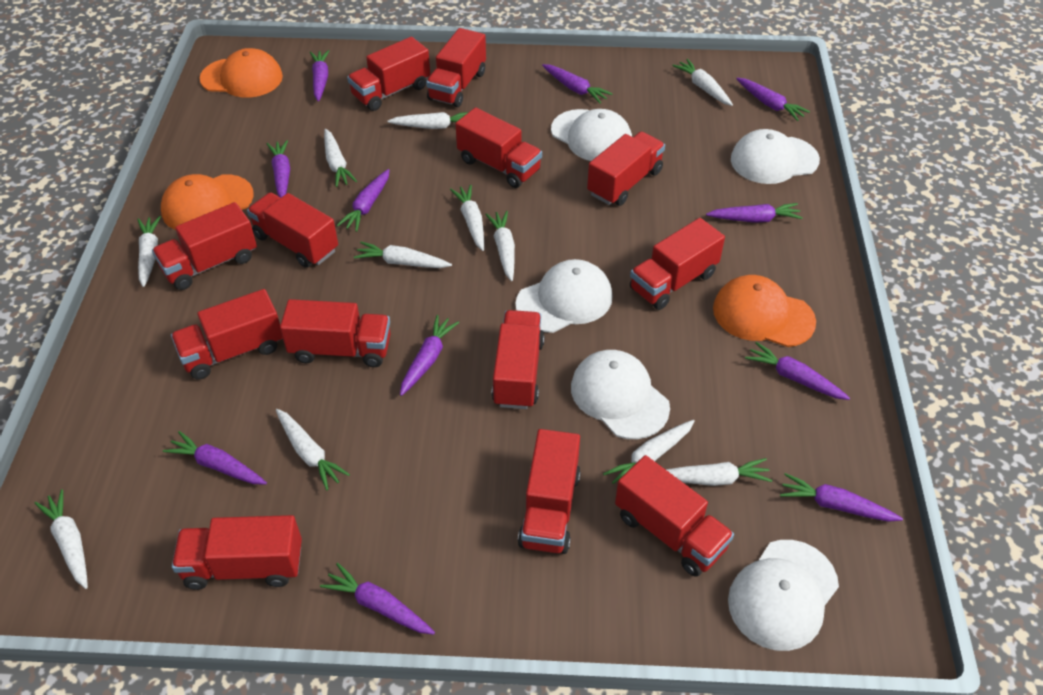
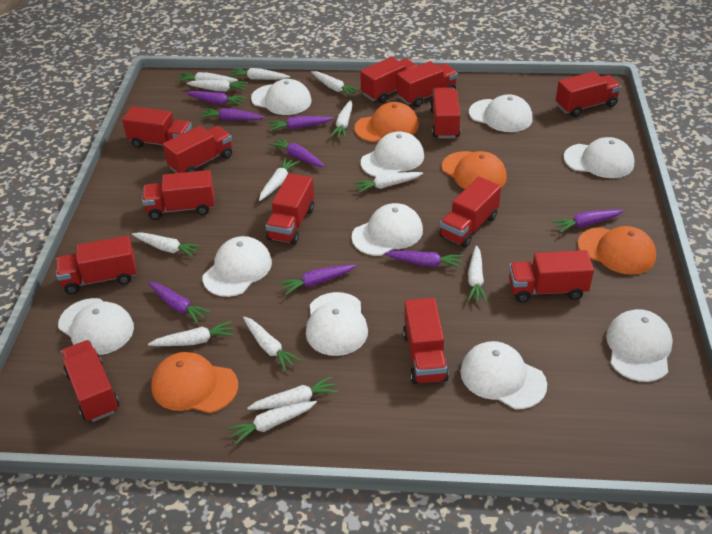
orange cap: 3 -> 4
purple carrot: 11 -> 8
white cap: 5 -> 10
white carrot: 11 -> 13

